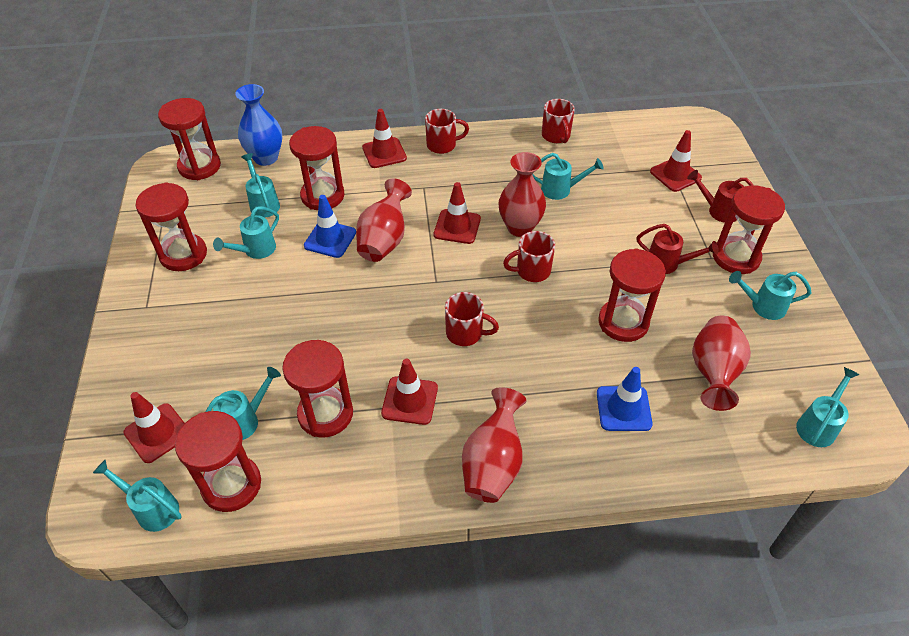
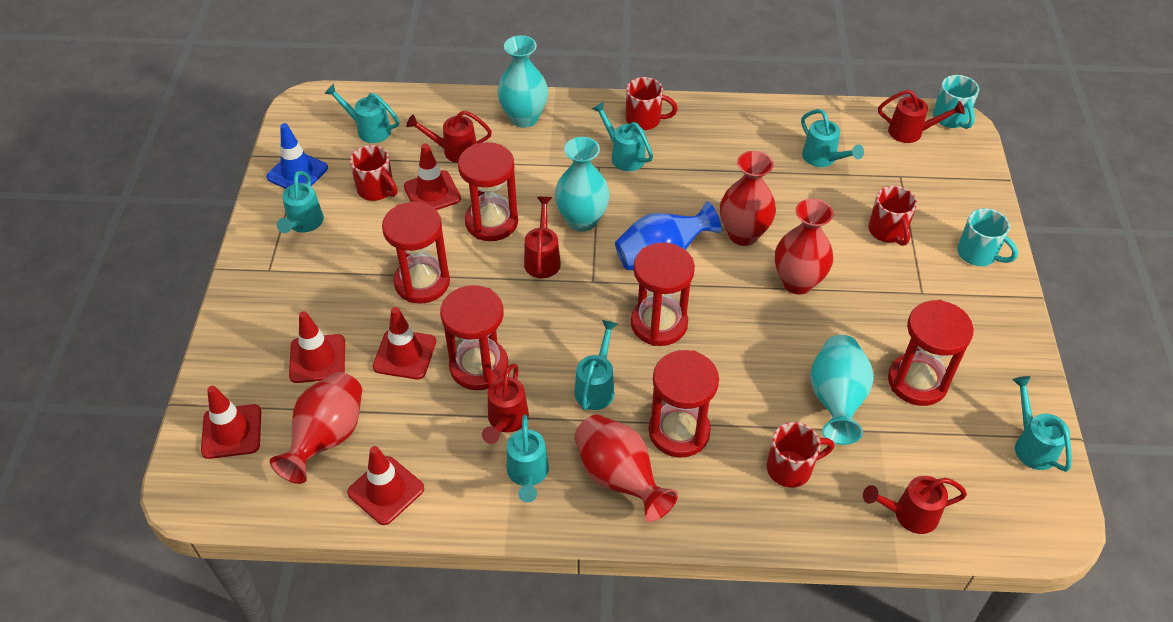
blue traffic cone: 2 -> 1
red hourglass: 7 -> 6
red watering can: 2 -> 5
turquoise mug: 0 -> 2
turquoise vase: 0 -> 3

